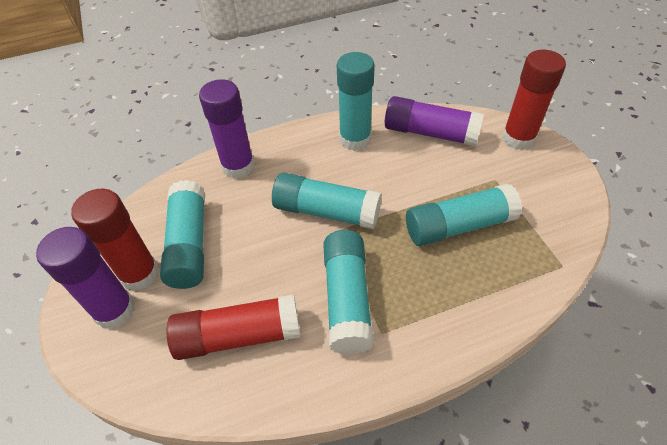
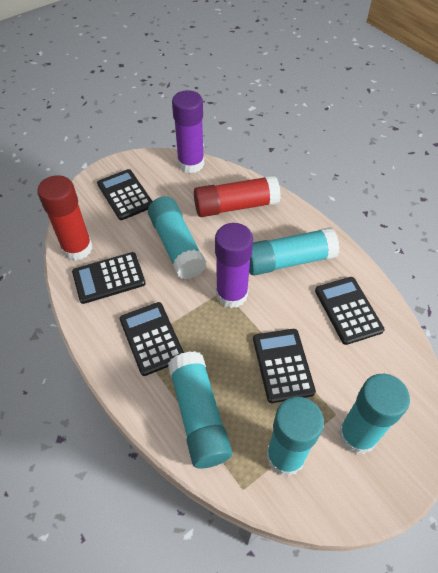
black calculator: 0 -> 5
purple glue stick: 3 -> 2
red glue stick: 3 -> 2

